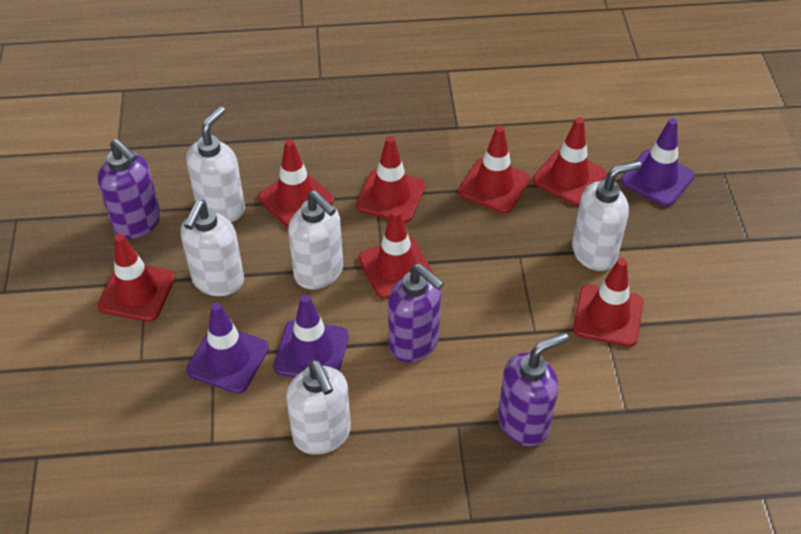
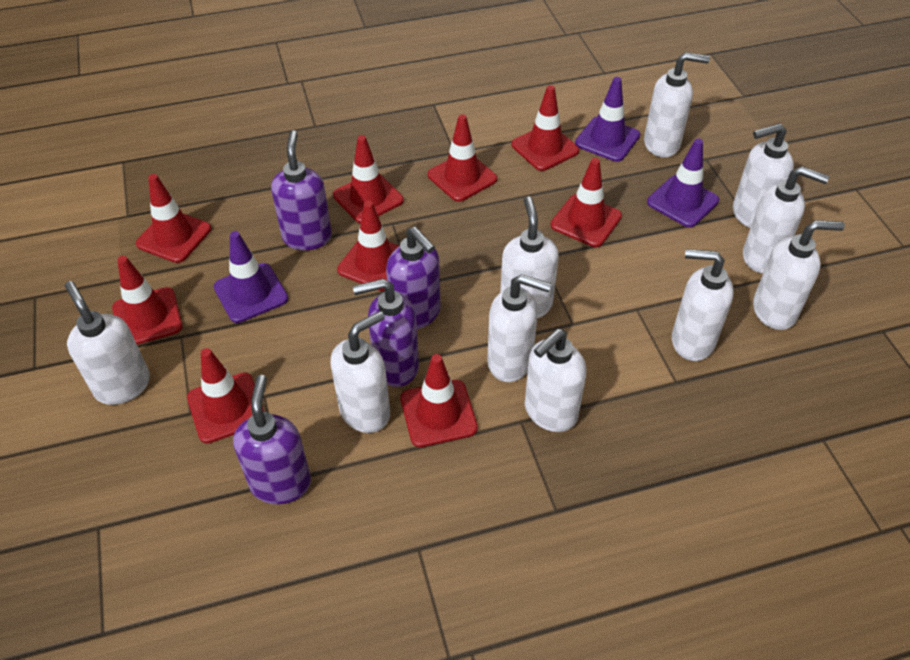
purple soap dispenser: 3 -> 4
red traffic cone: 7 -> 9
white soap dispenser: 5 -> 10

